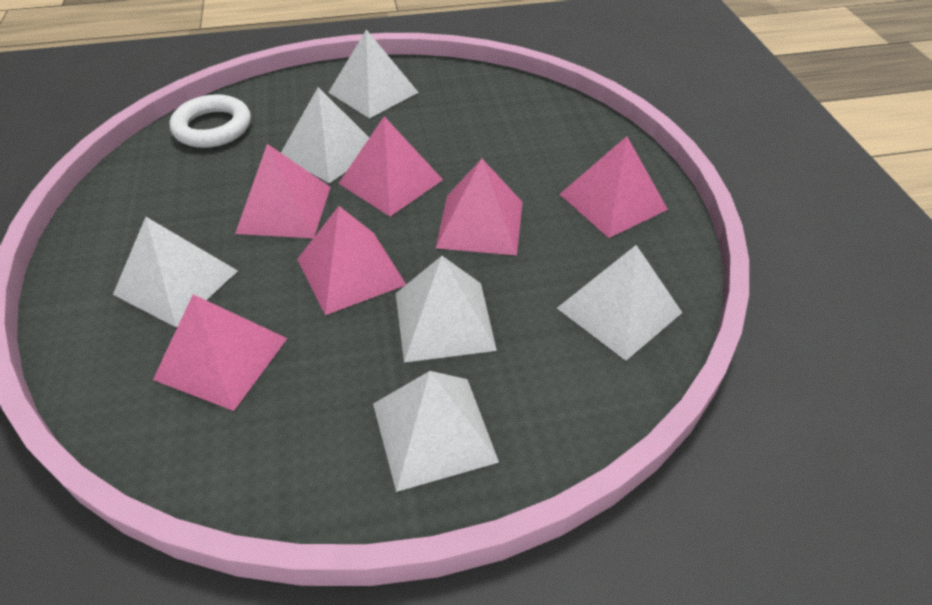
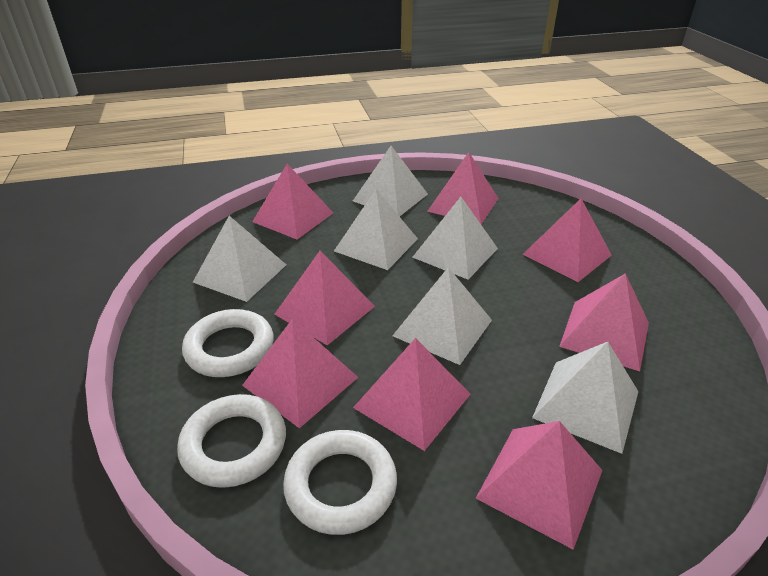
pink pyramid: 6 -> 8
white ring: 1 -> 3

